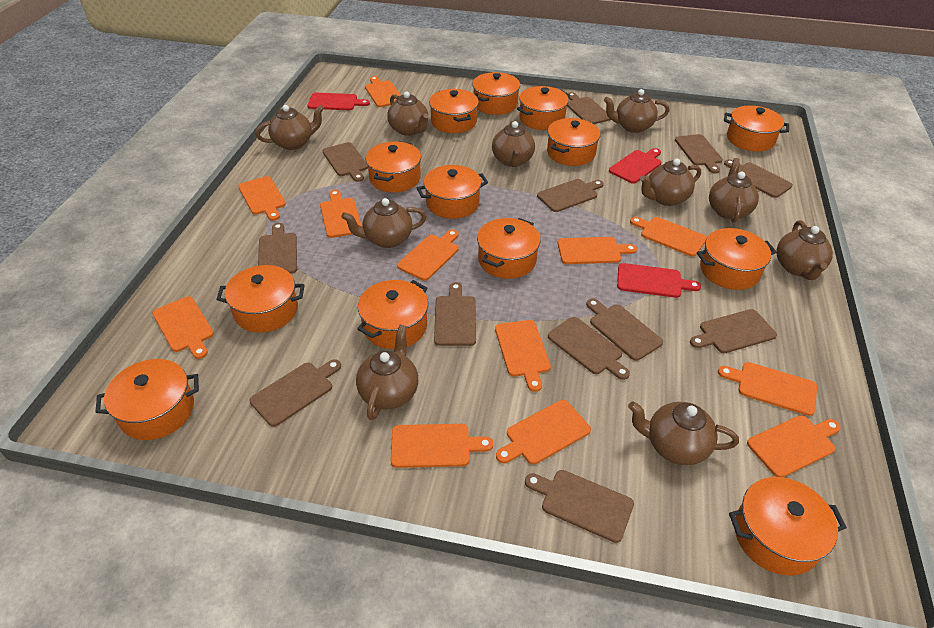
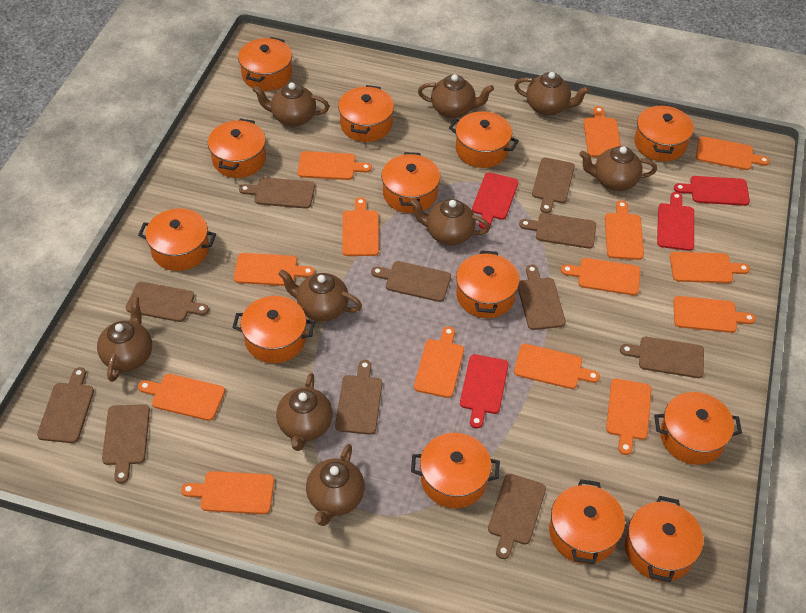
brown cutting board: 12 -> 11
brown teapot: 10 -> 9
orange cutting board: 12 -> 14
red cutting board: 3 -> 4

